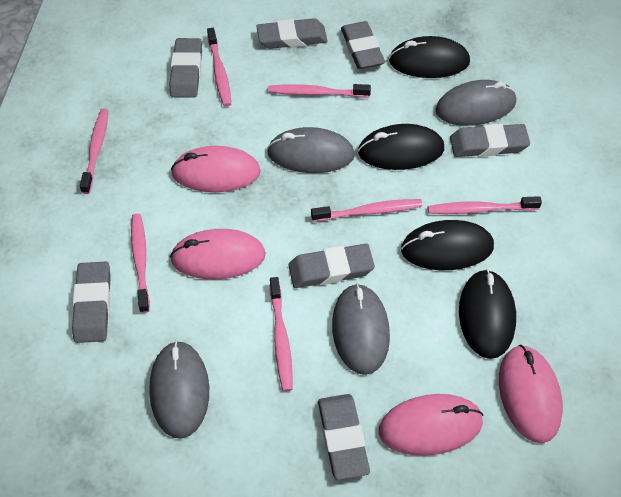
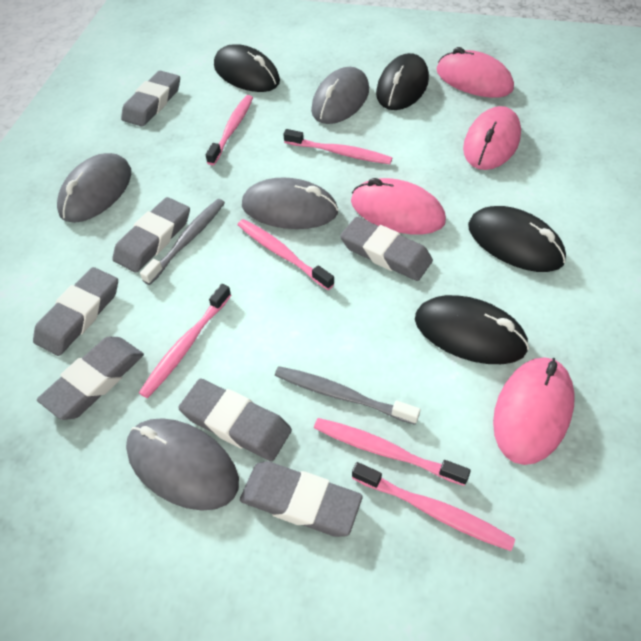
grey toothbrush: 0 -> 2
pink toothbrush: 7 -> 6

